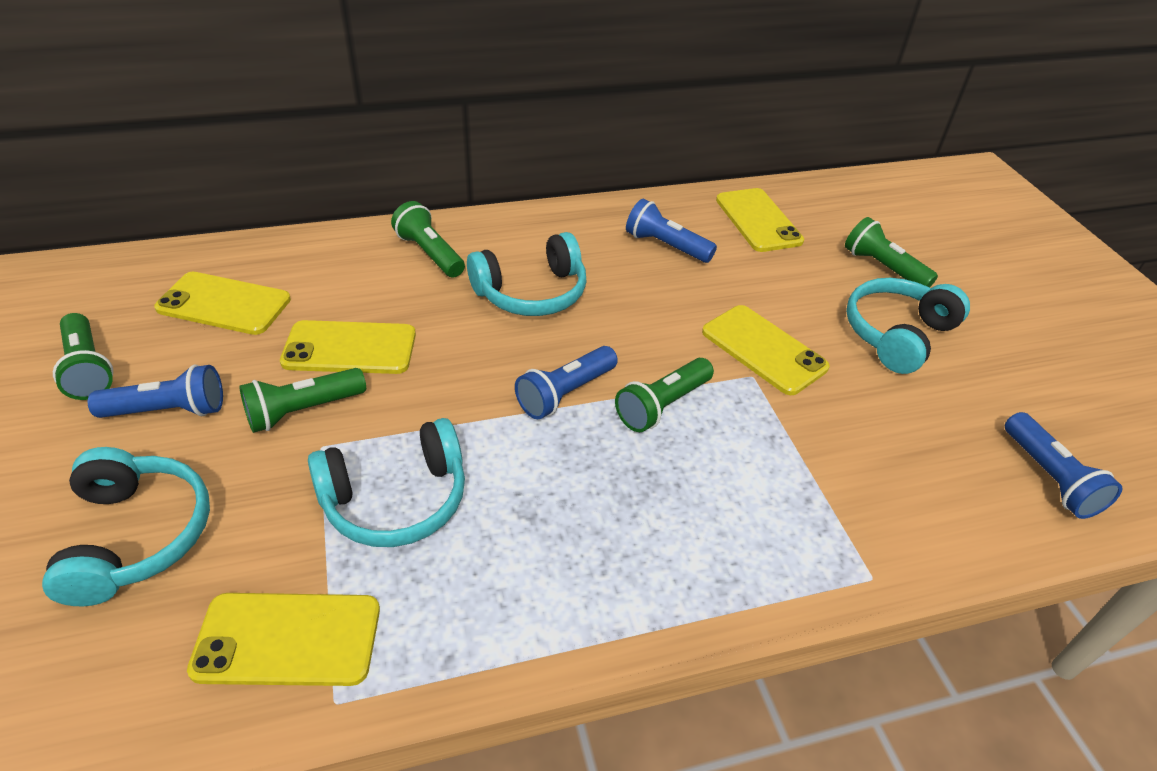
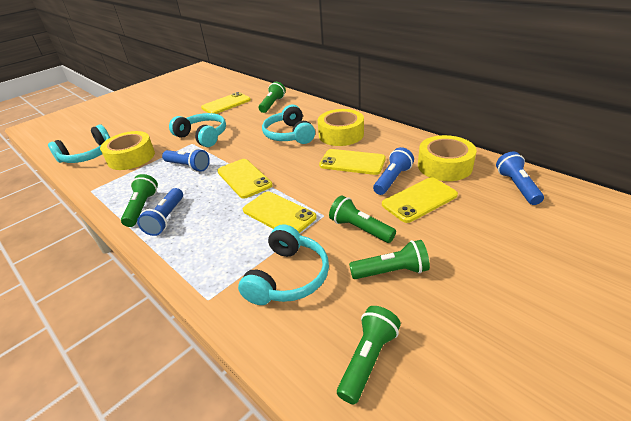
yellow tape: 0 -> 3

